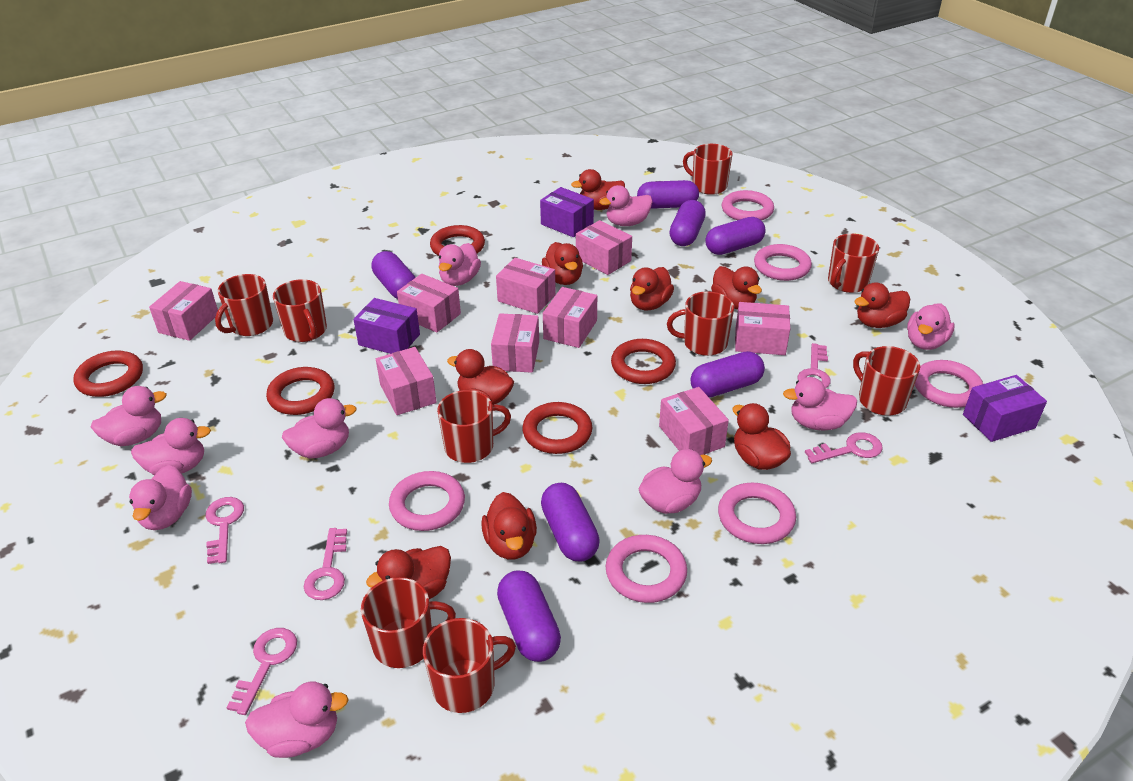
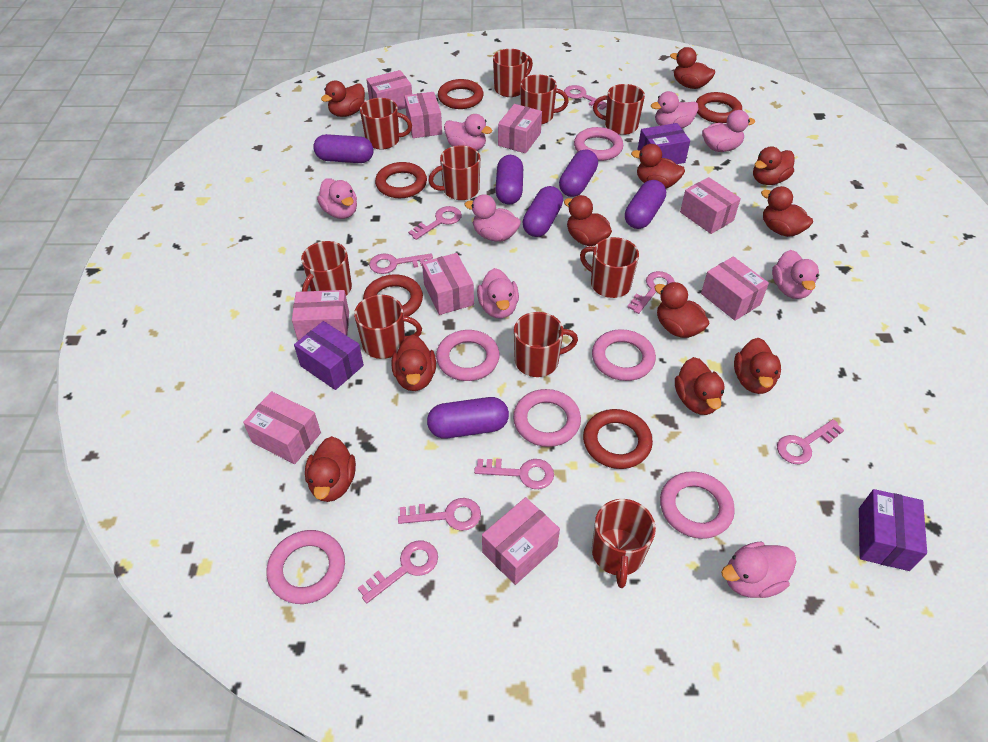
pink duck: 10 -> 8
pink key: 5 -> 8
purple capsule: 7 -> 6
red duck: 9 -> 11
red mug: 9 -> 10

